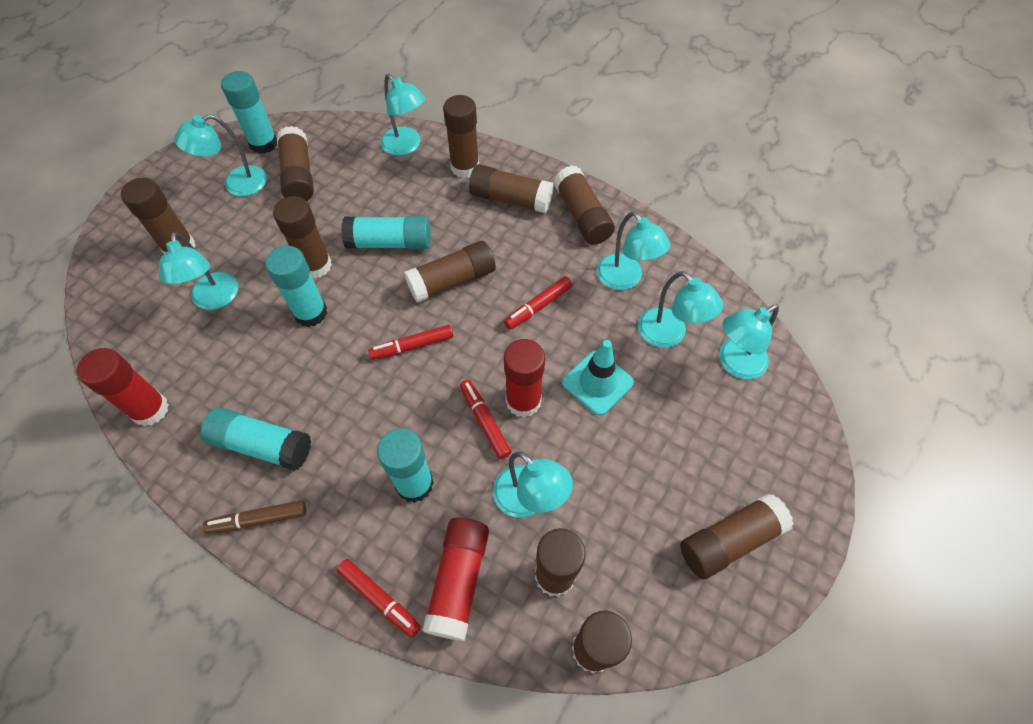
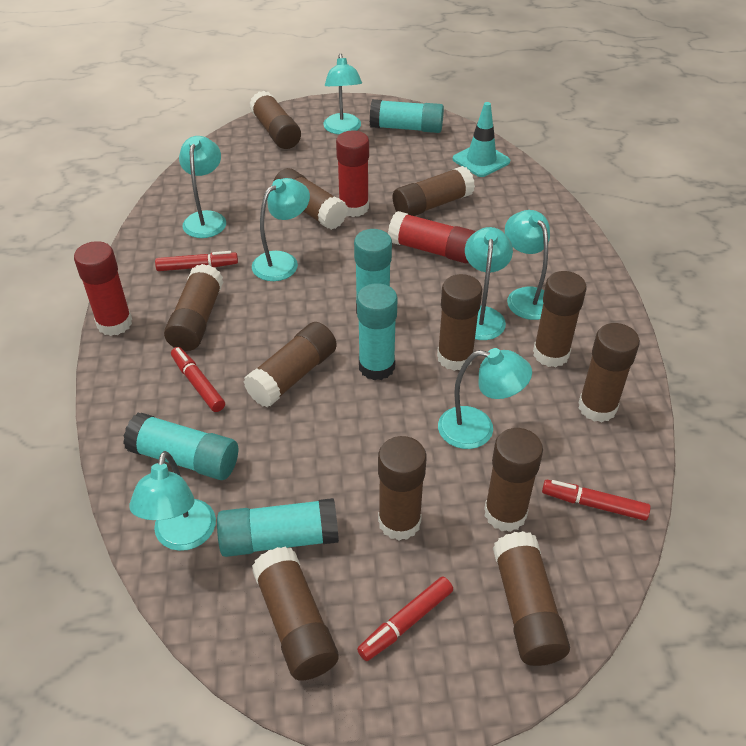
brown glue stick: 10 -> 12
brown marker: 1 -> 0

